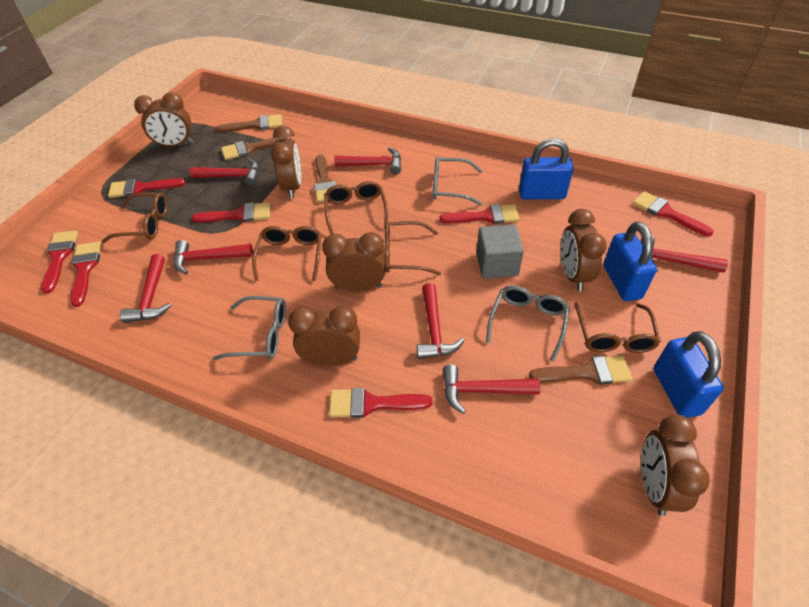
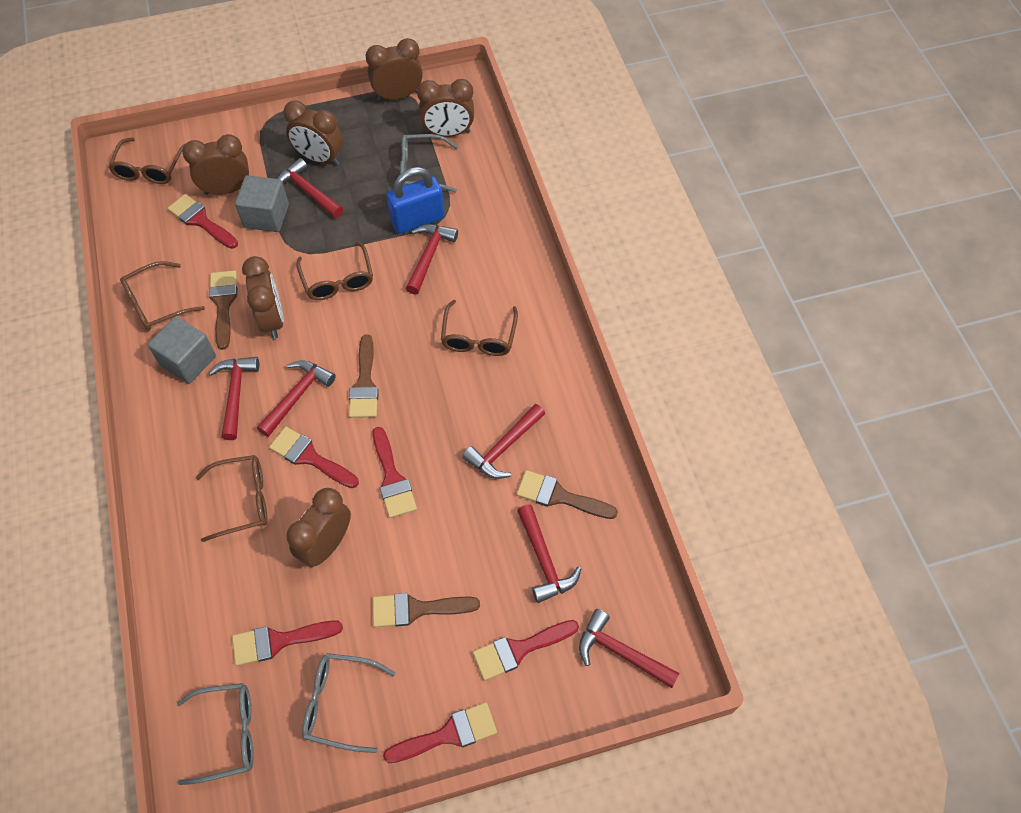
blue padlock: 3 -> 1
grey cube: 1 -> 2
red brush: 7 -> 6

